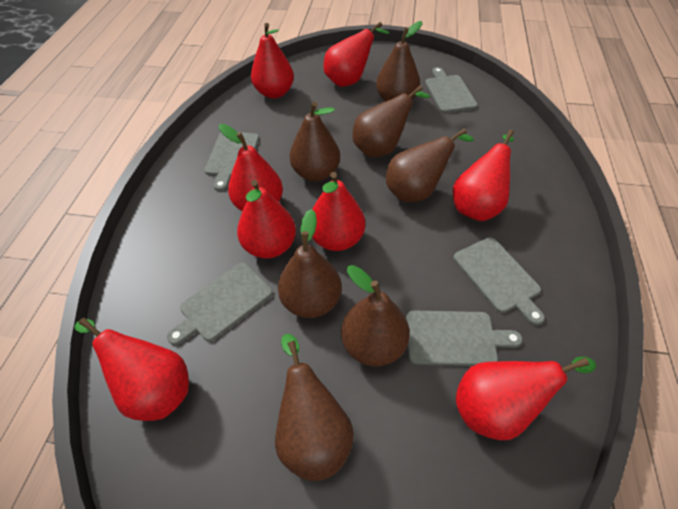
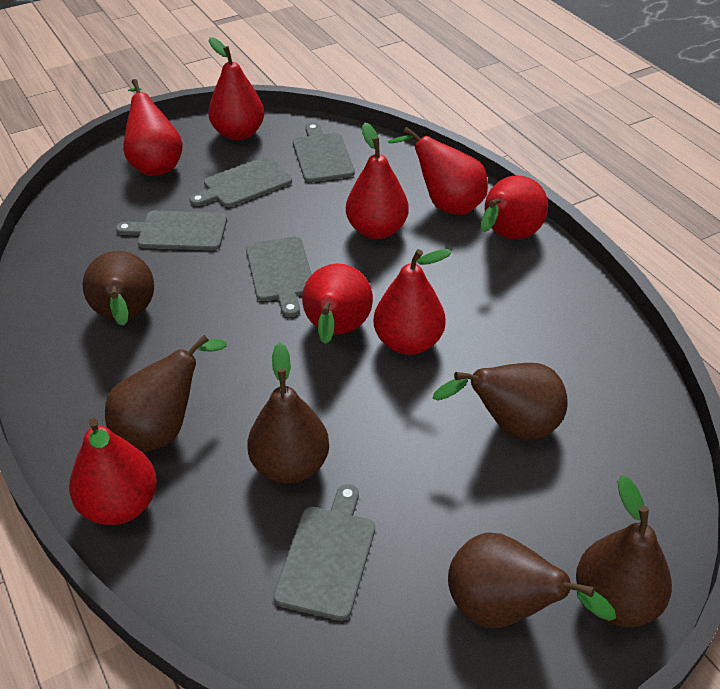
brown pear: 7 -> 6

